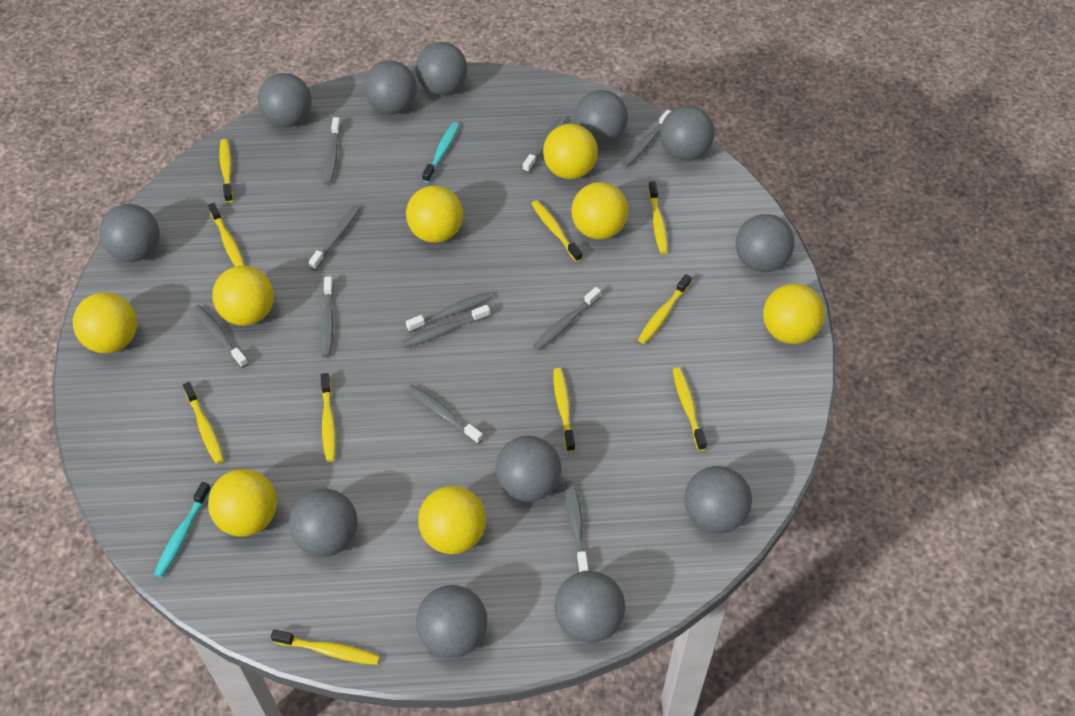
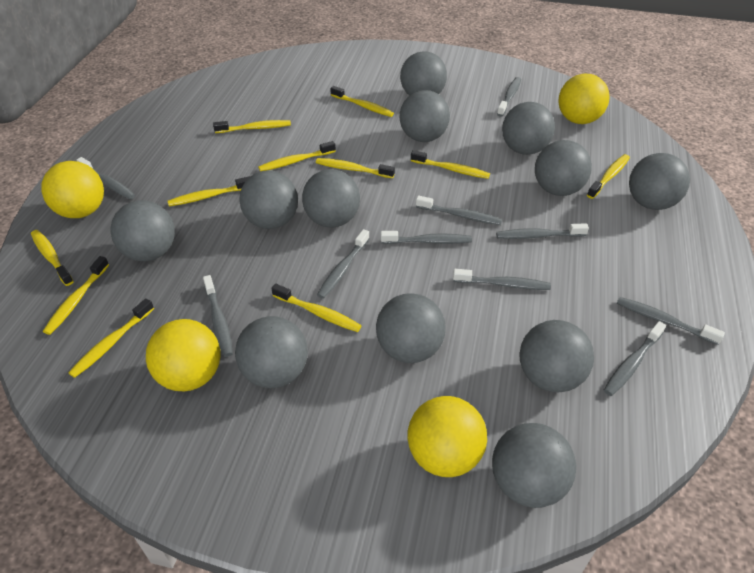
grey toothbrush: 11 -> 10
turquoise toothbrush: 2 -> 0
yellow ball: 8 -> 4
yellow toothbrush: 10 -> 11

